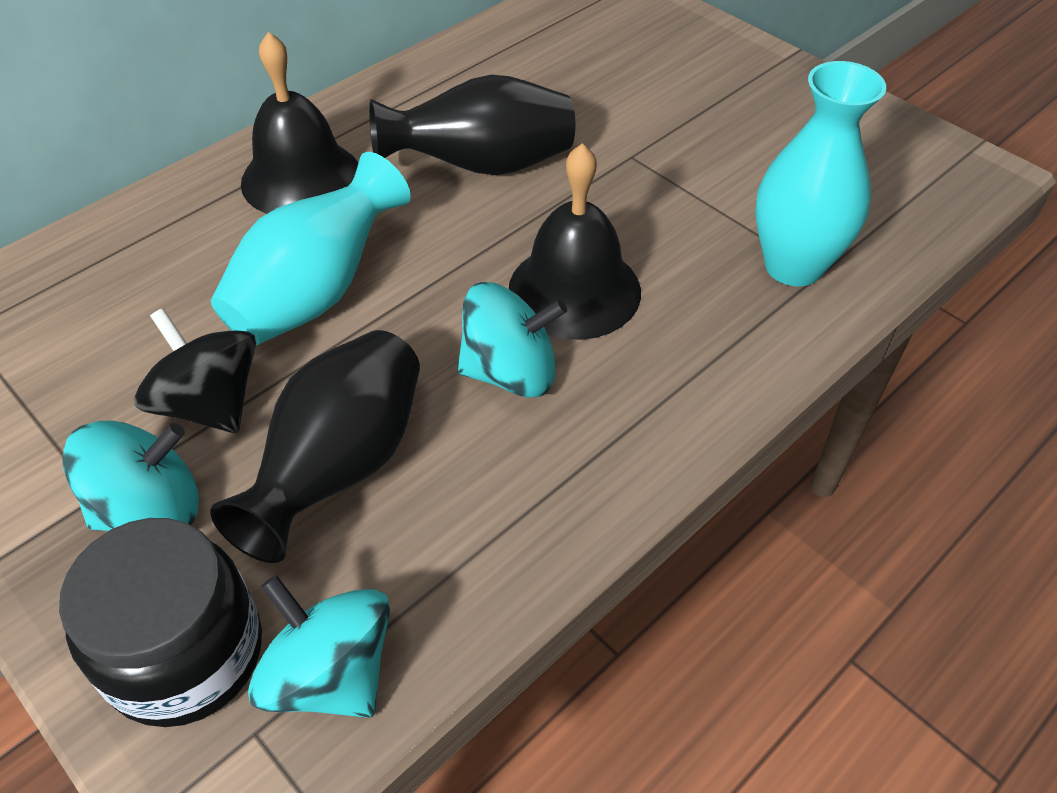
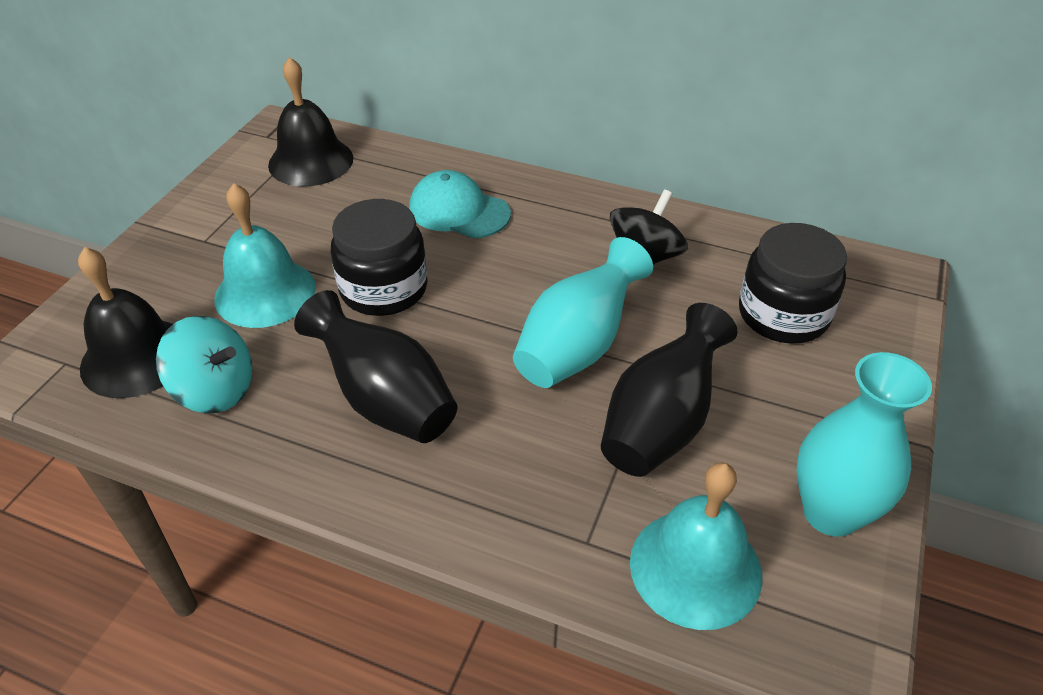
black jar: 1 -> 2
turquoise bell: 0 -> 2
turquoise cap: 0 -> 1
turquoise spinning top: 3 -> 1

